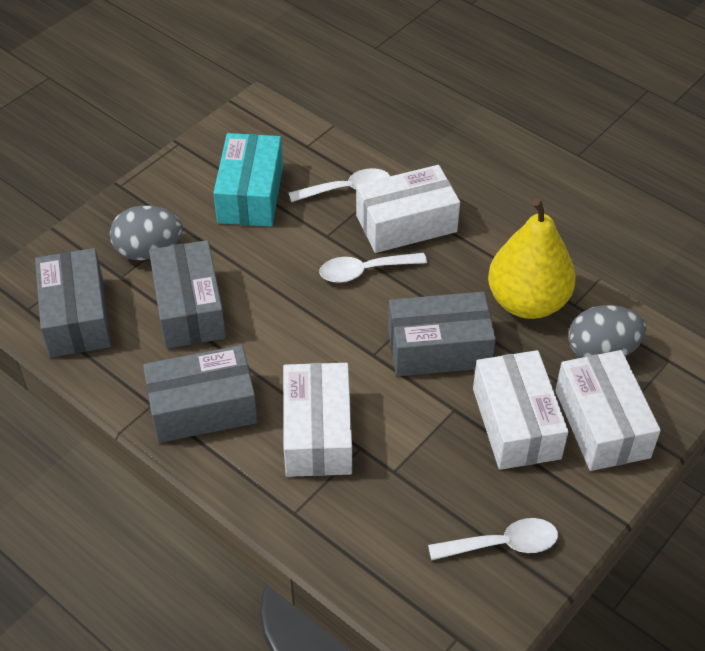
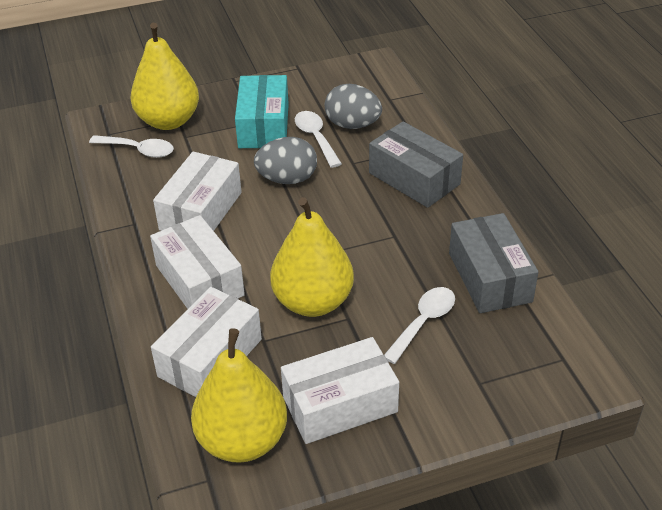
grey box: 4 -> 2
yellow pear: 1 -> 3

